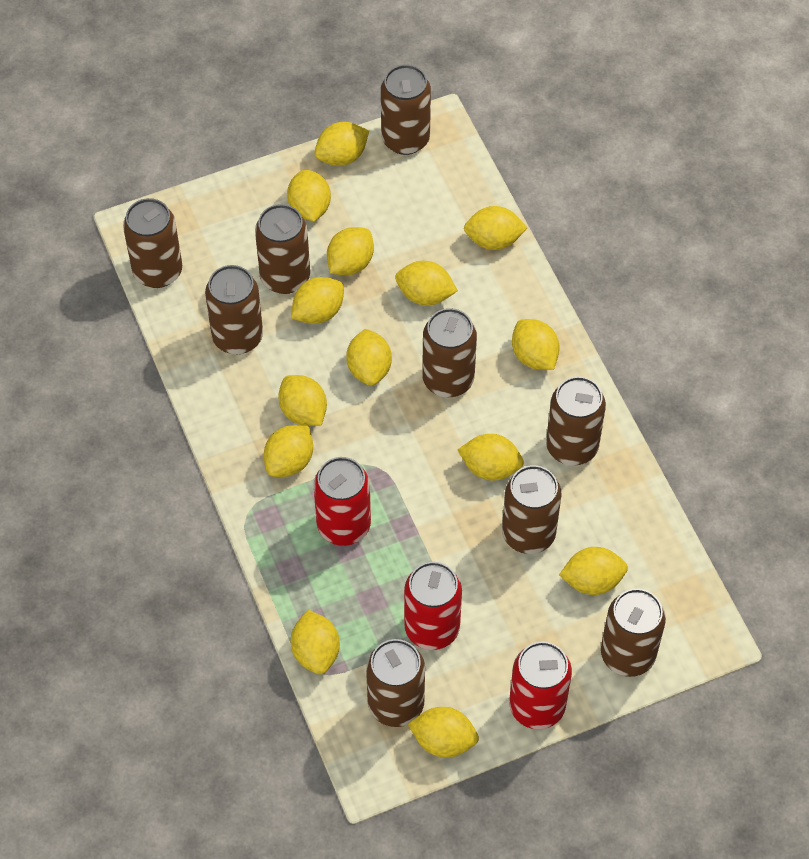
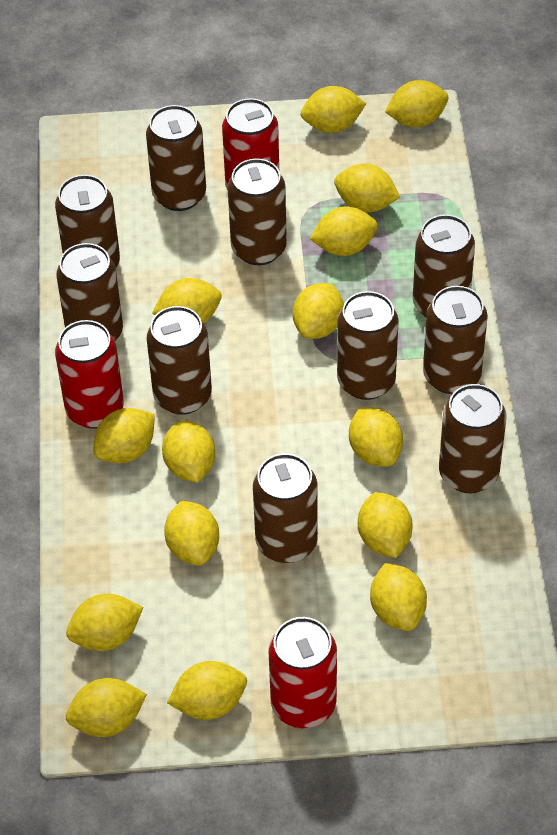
brown can: 9 -> 10
yellow lemon: 14 -> 15

